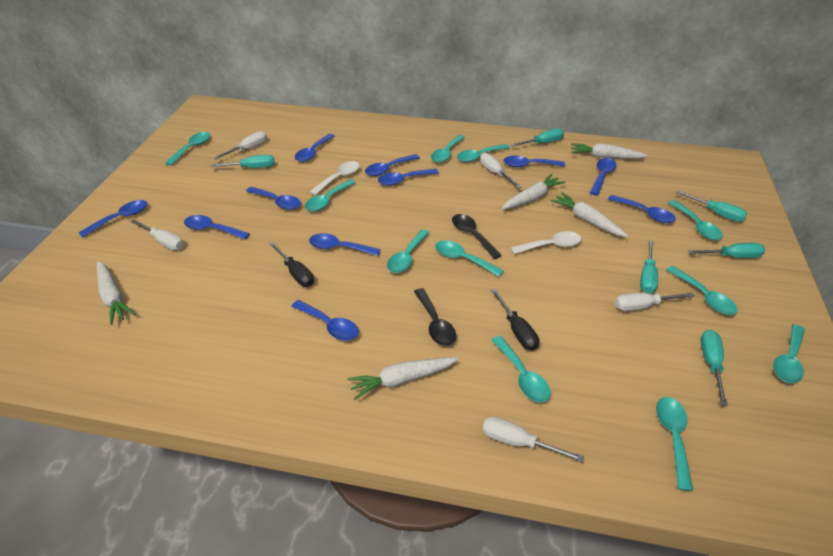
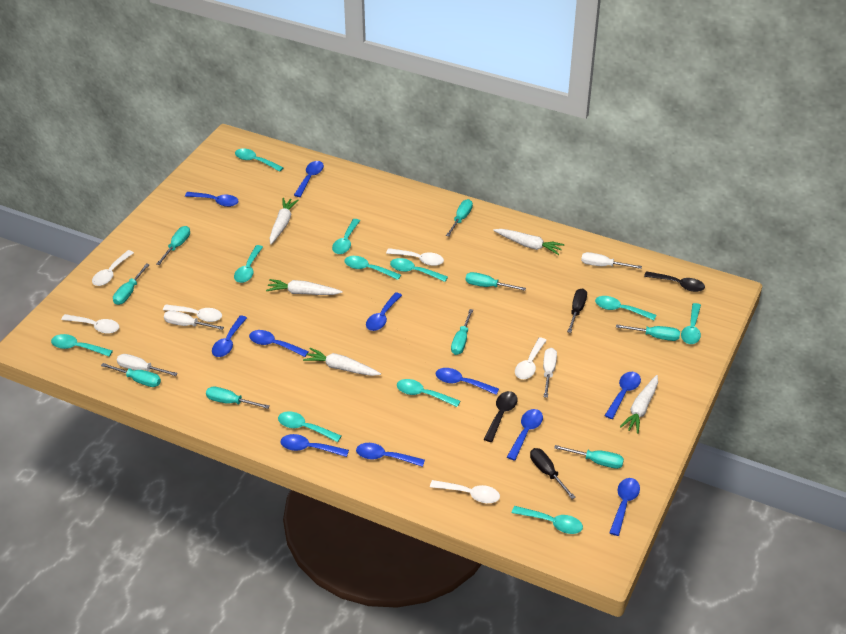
turquoise screwdriver: 6 -> 9
white screwdriver: 5 -> 4
white spoon: 2 -> 6

